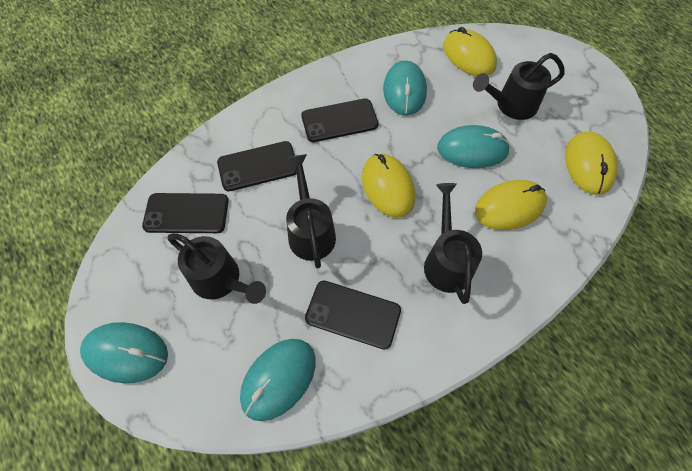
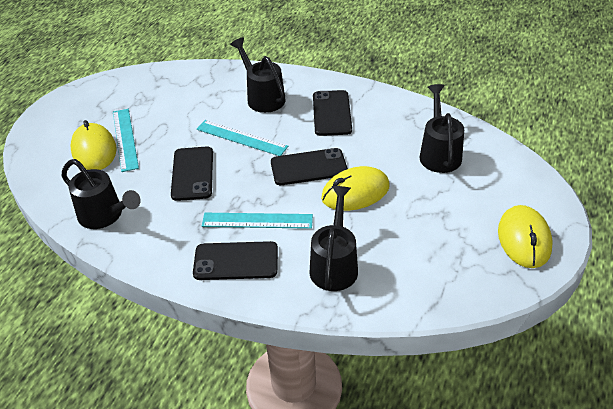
turquoise mouse: 4 -> 0
turquoise ruler: 0 -> 3
yellow mouse: 4 -> 3

